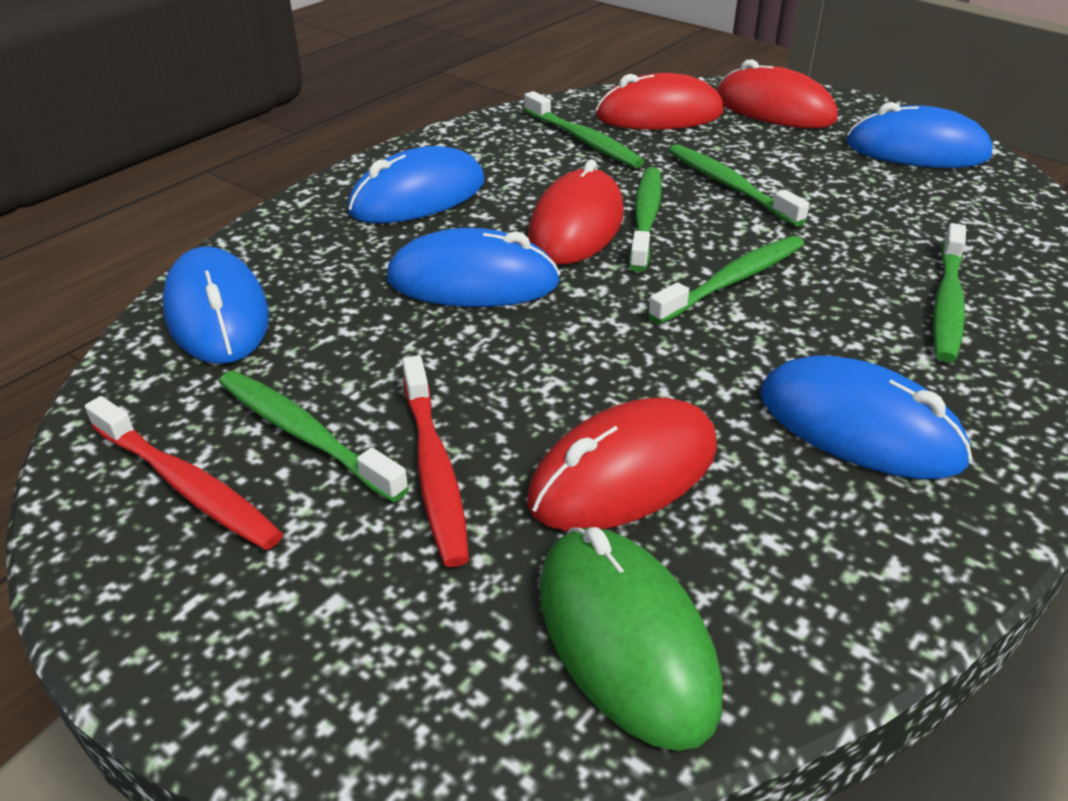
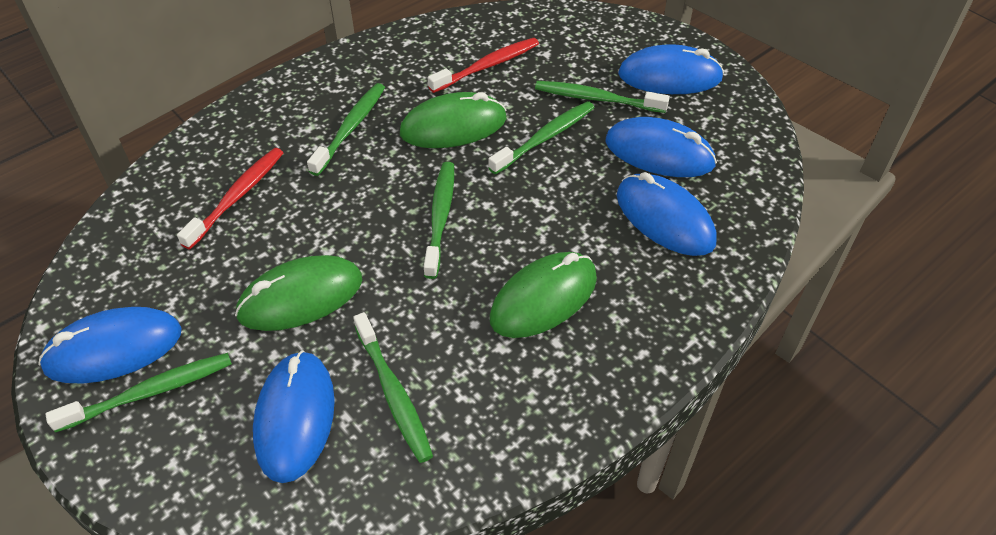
green mouse: 1 -> 3
red mouse: 4 -> 0

